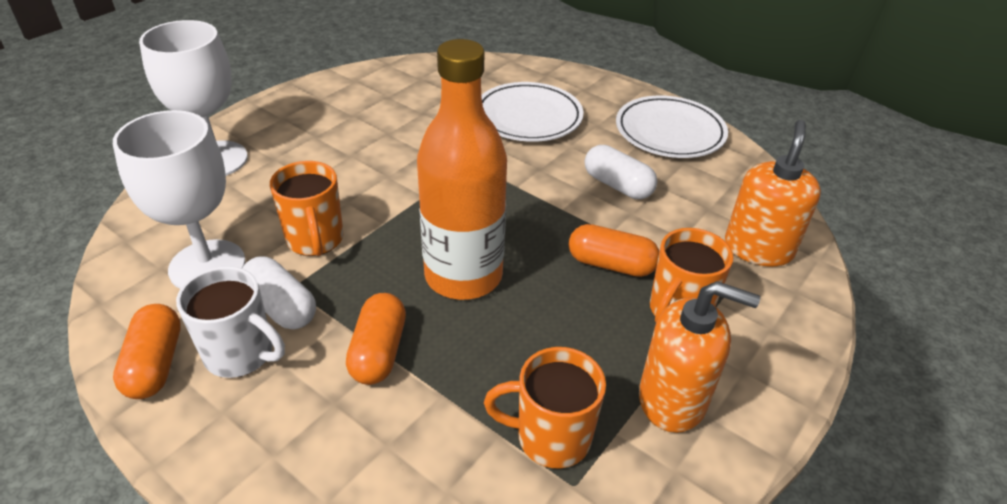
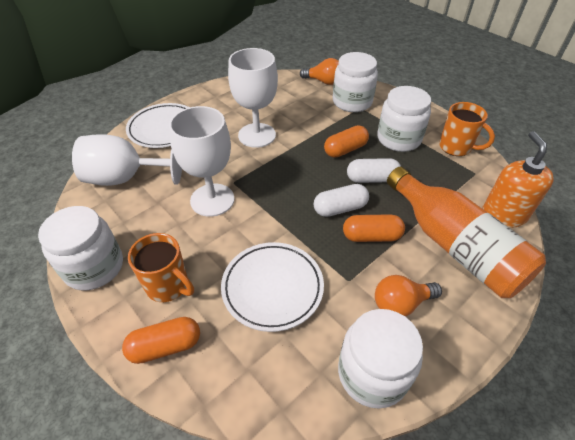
orange light bulb: 0 -> 2
orange mug: 3 -> 2
orange soap dispenser: 2 -> 1
white goblet: 2 -> 3
white jar: 0 -> 4
white mug: 1 -> 0

